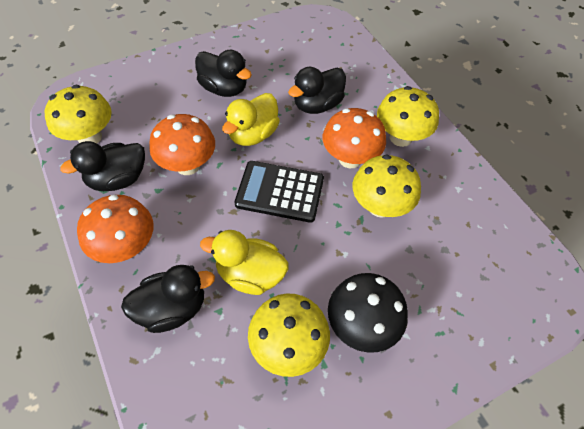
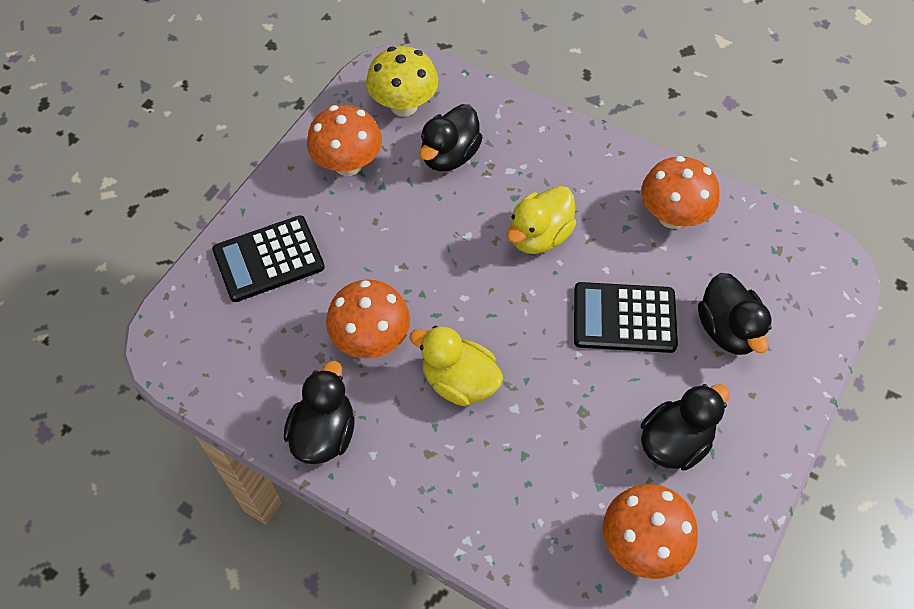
black calculator: 1 -> 2
black mushroom: 1 -> 0
orange mushroom: 3 -> 4
yellow mushroom: 4 -> 1

